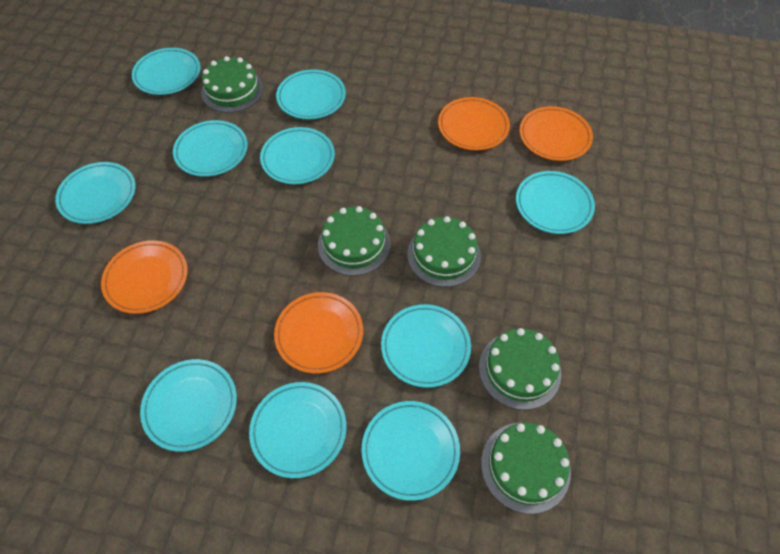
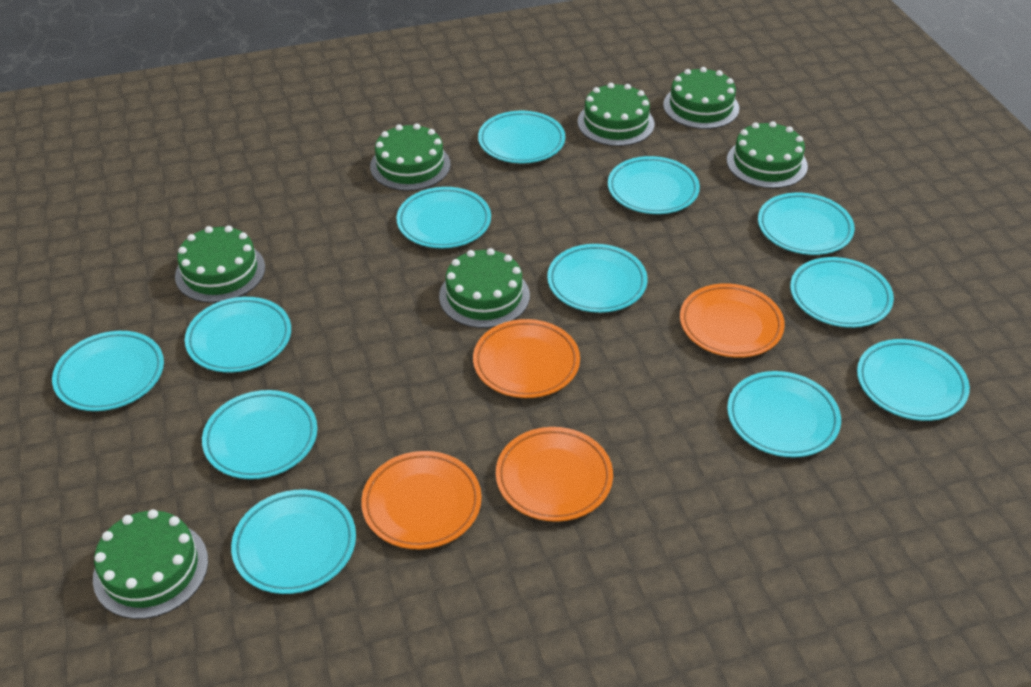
green cake: 5 -> 7
turquoise plate: 10 -> 12

